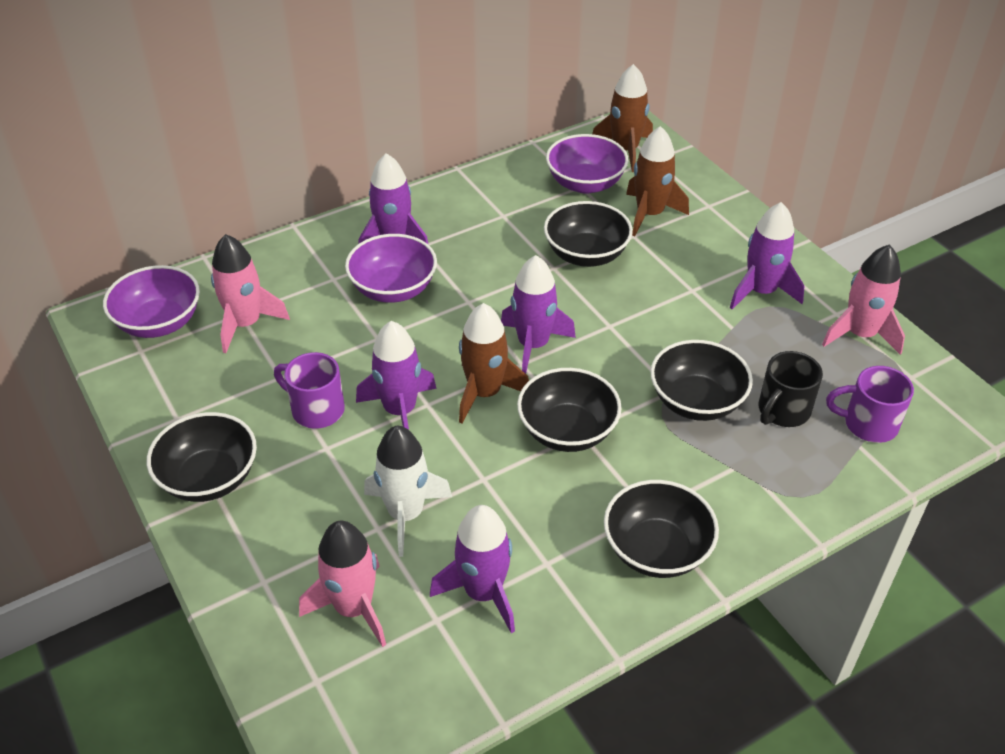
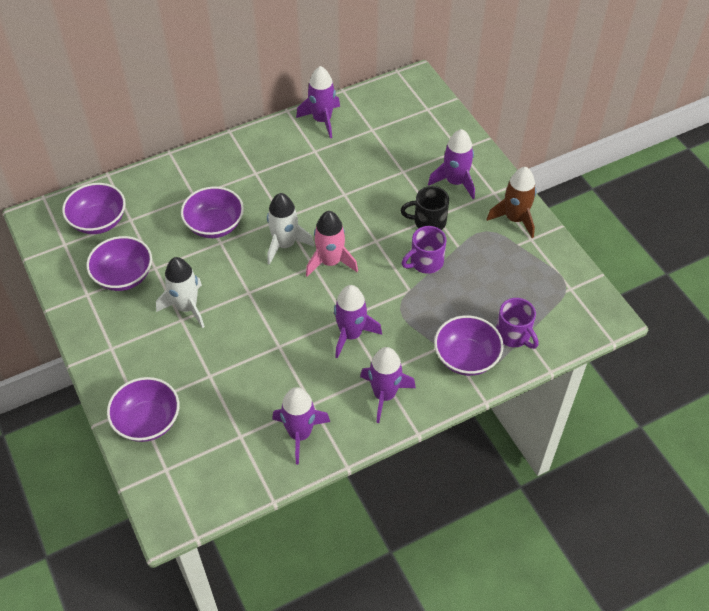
black bowl: 5 -> 0
brown rocket: 3 -> 1
pink rocket: 3 -> 1
purple bowl: 3 -> 5
white rocket: 1 -> 2

